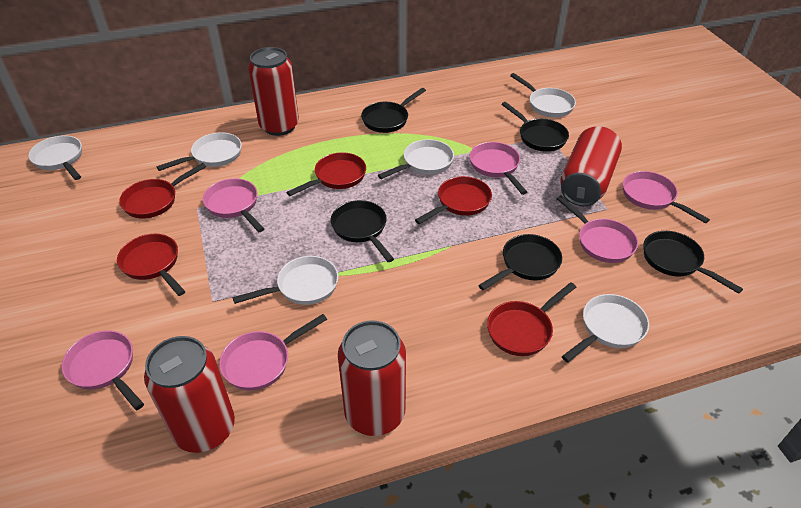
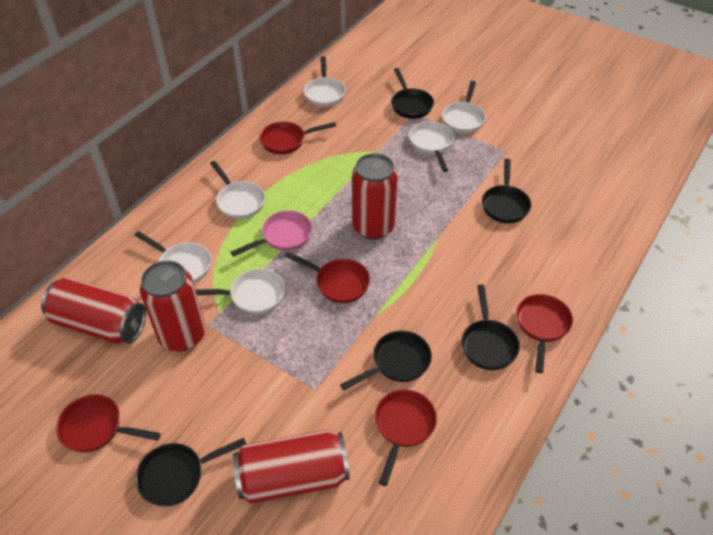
pink pan: 6 -> 1

